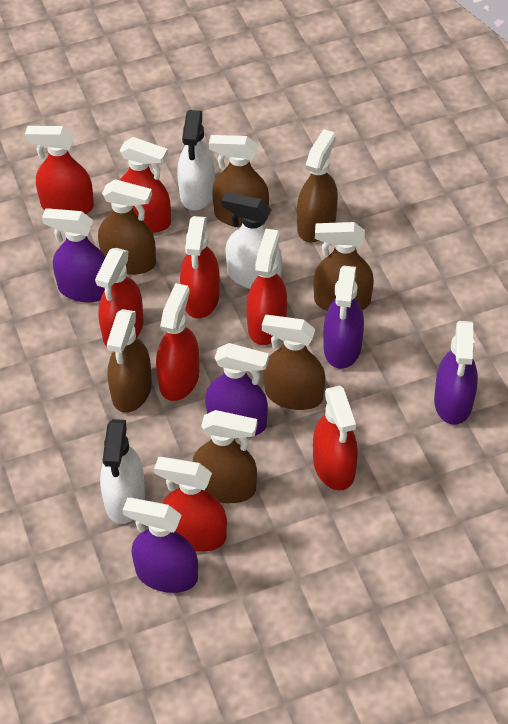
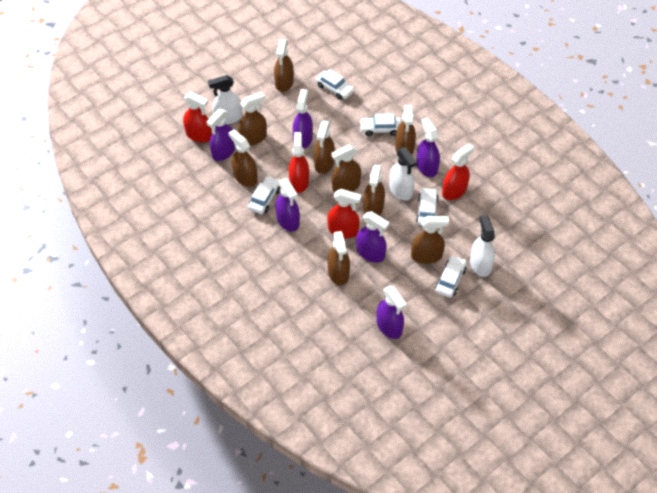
brown spray bottle: 7 -> 9
purple spray bottle: 5 -> 6
red spray bottle: 8 -> 4
white car: 0 -> 5

